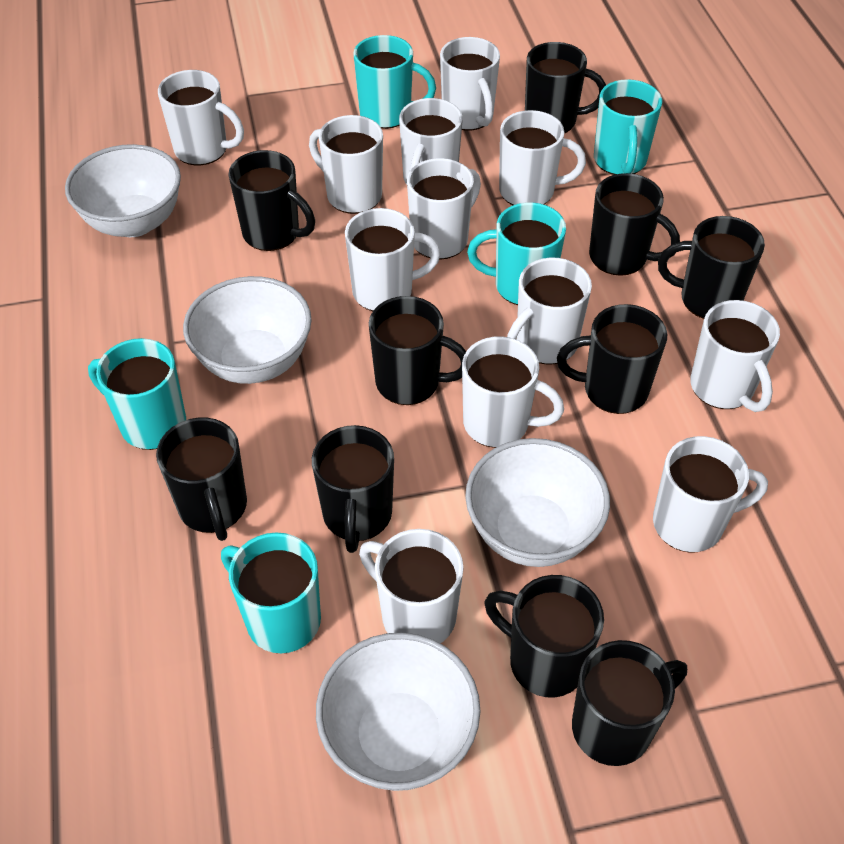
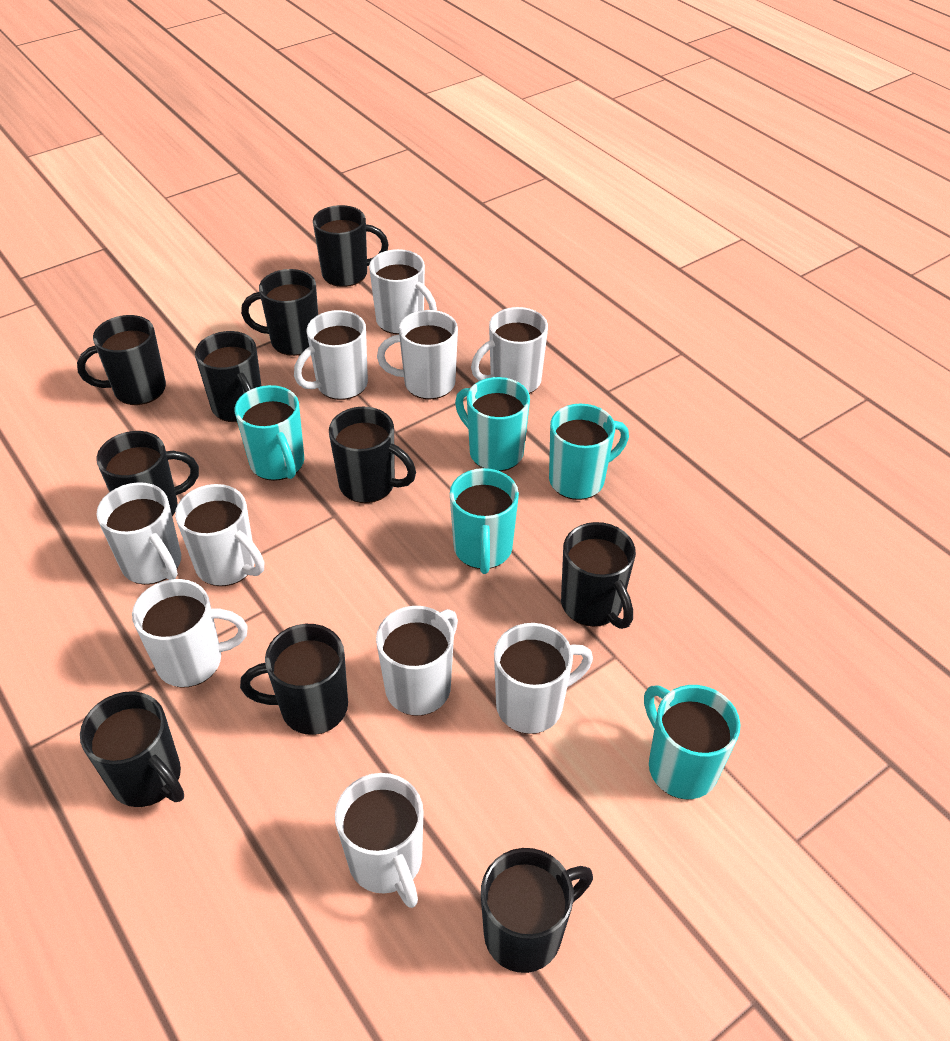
white bowl: 4 -> 0
white mug: 12 -> 10

